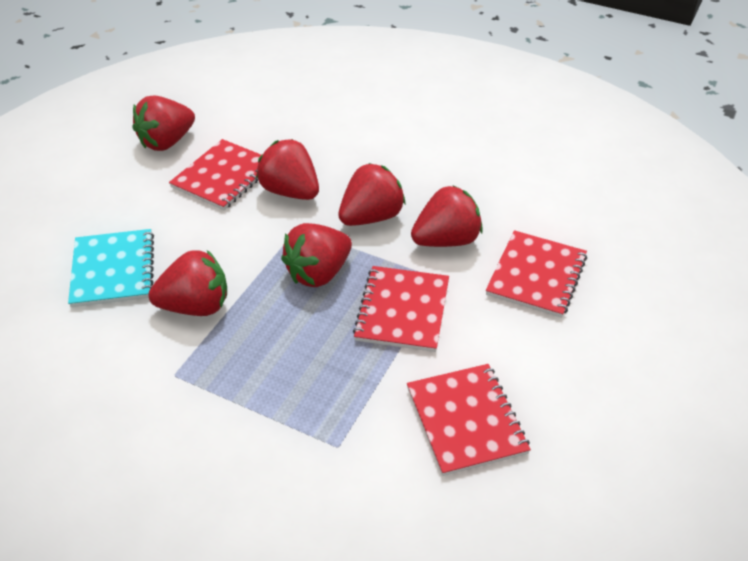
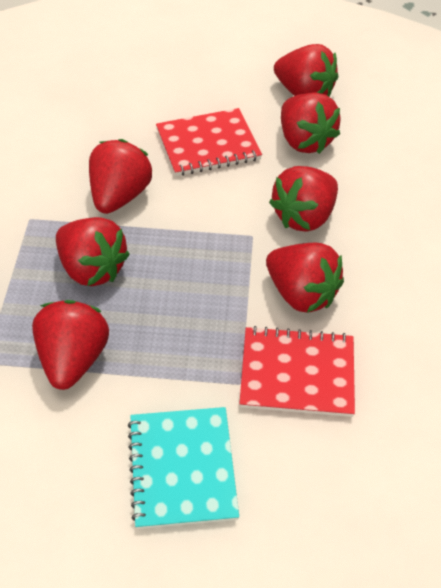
red notebook: 4 -> 2
red strawberry: 6 -> 7

